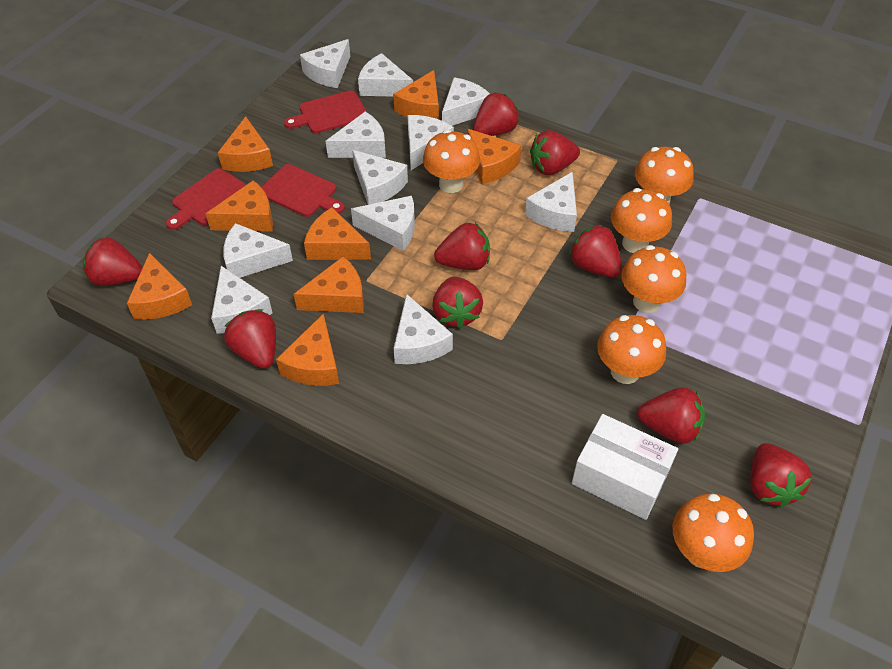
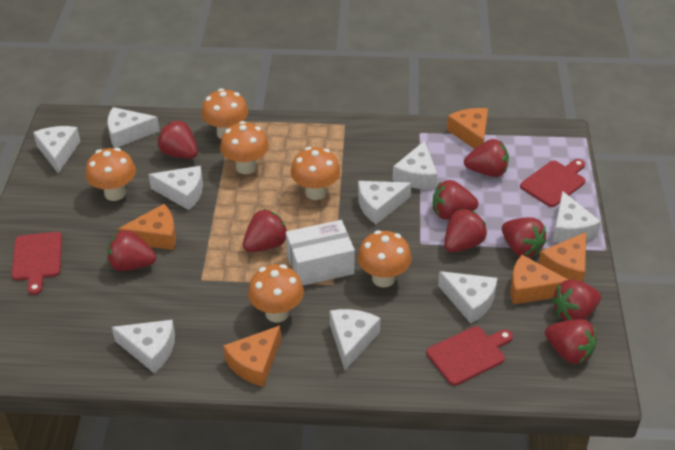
orange cheese: 8 -> 5
white cheese: 11 -> 9

